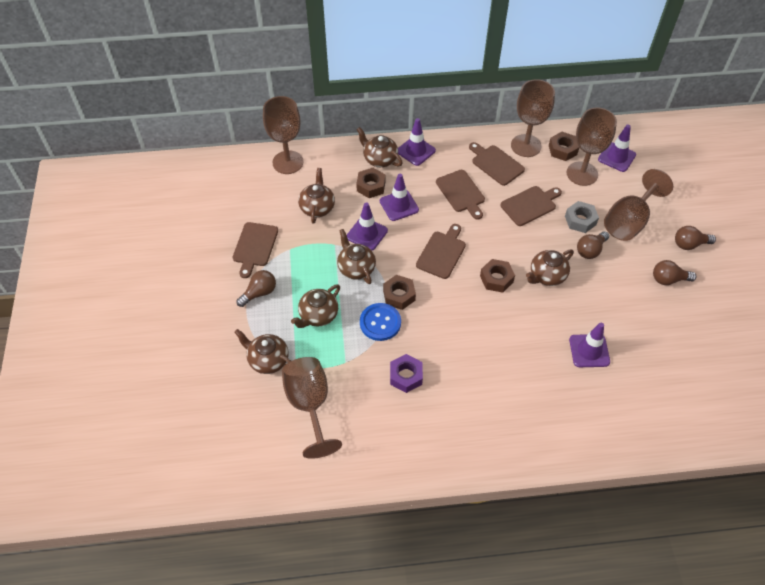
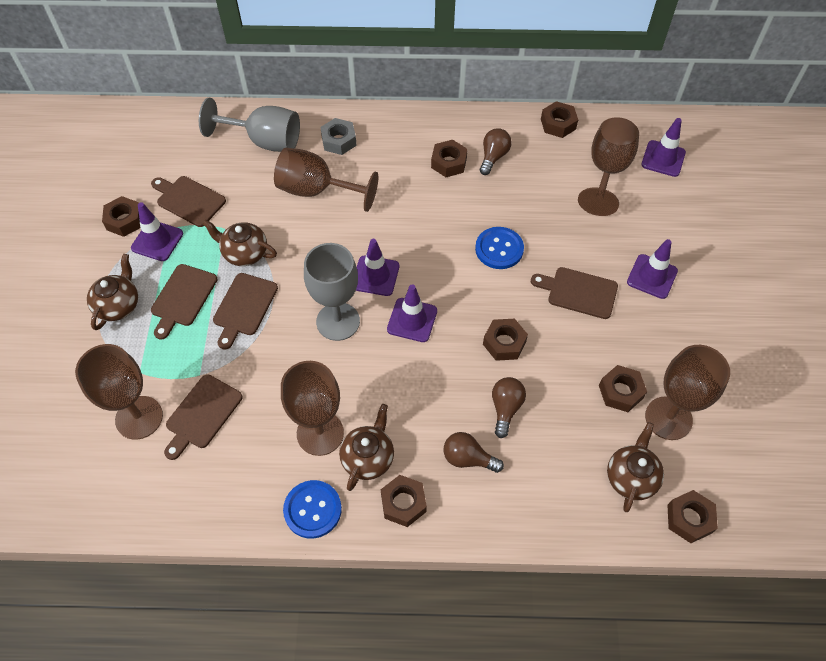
blue button: 1 -> 2
brown light bulb: 4 -> 3
brown nut: 4 -> 7
brown teapot: 6 -> 4
grey goblet: 0 -> 2
purple nut: 1 -> 0

